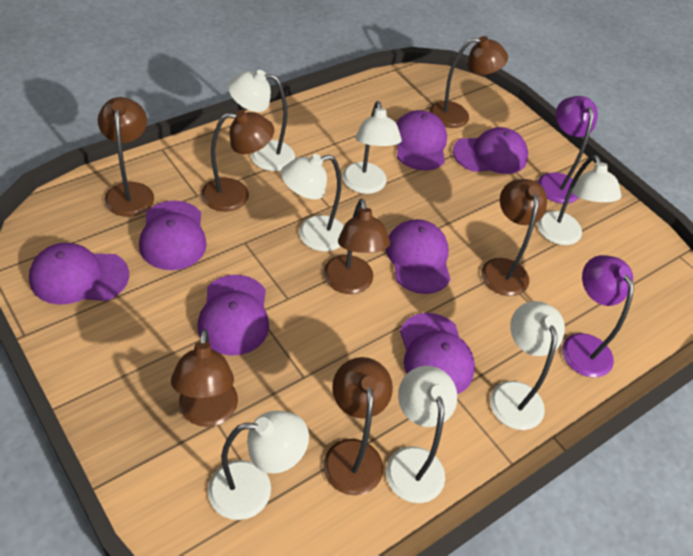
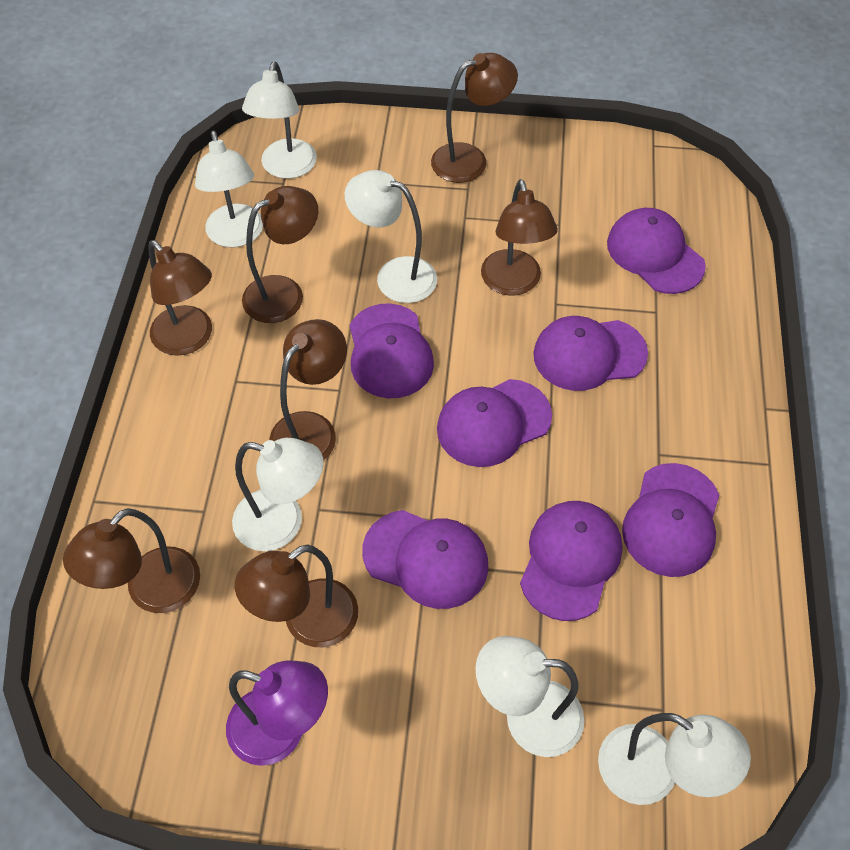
purple lamp: 2 -> 1
white lamp: 7 -> 6

